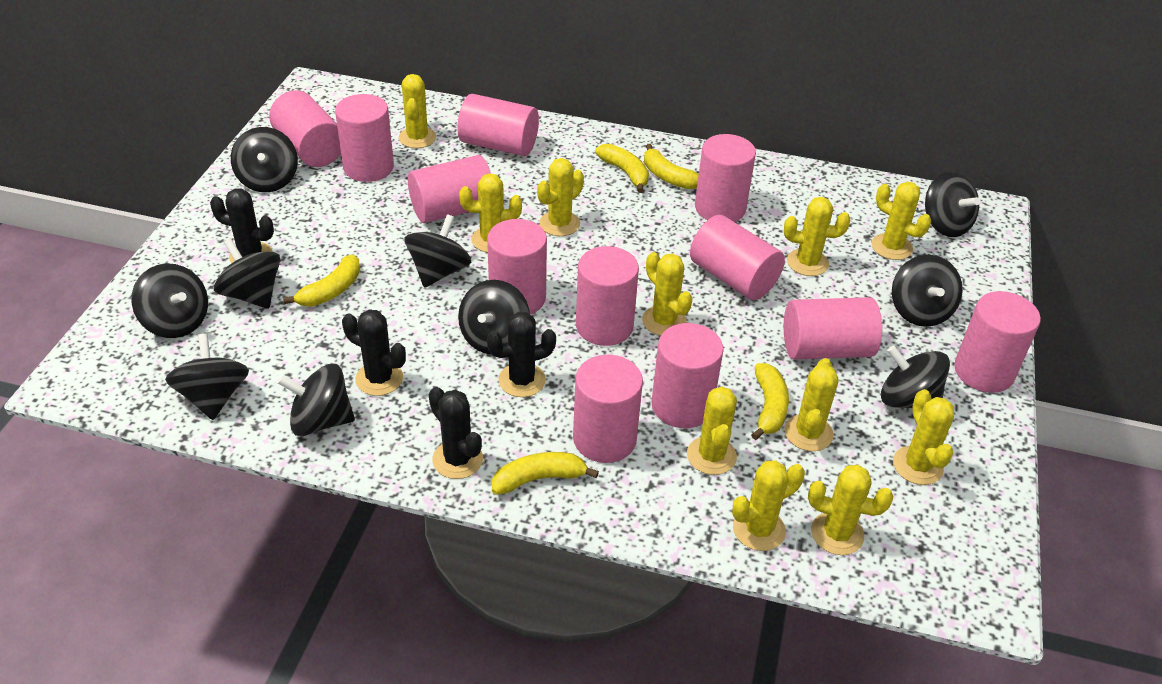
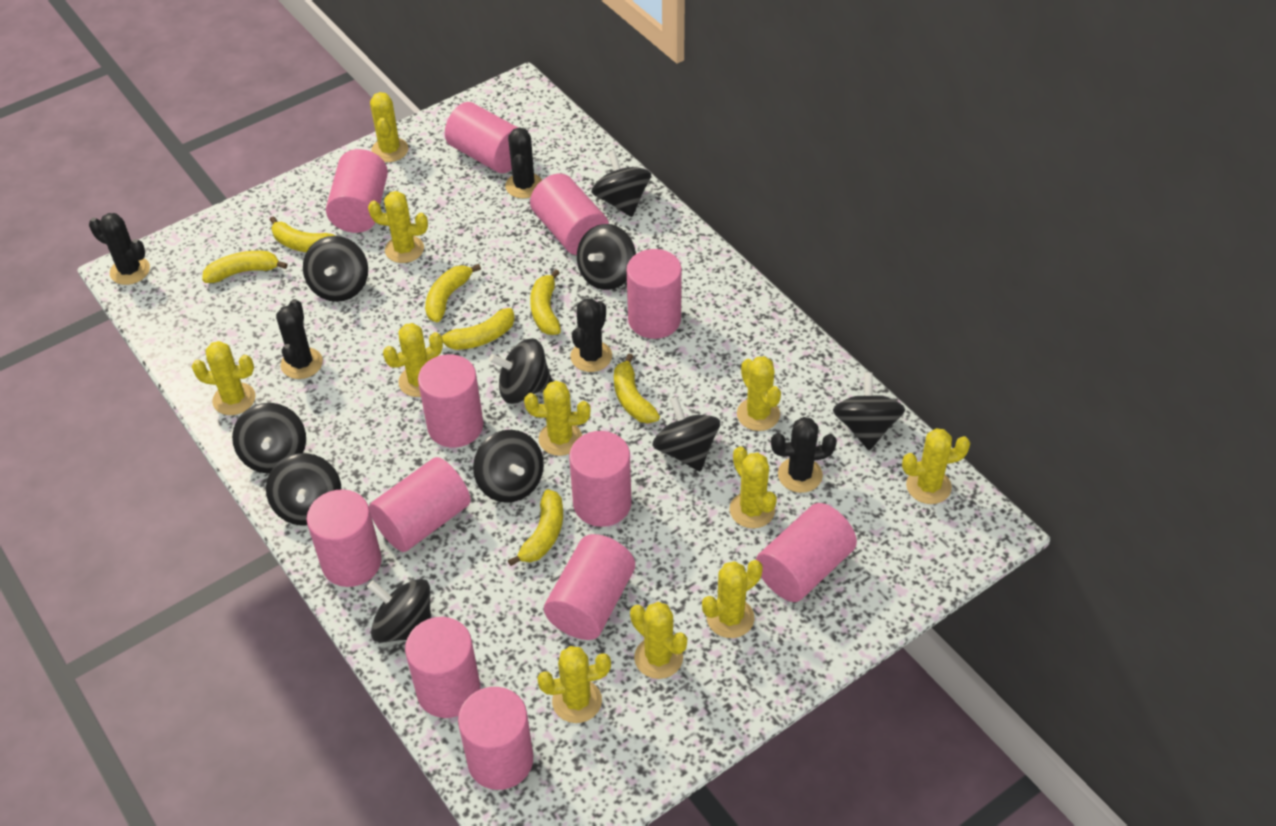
black cactus: 4 -> 5
yellow banana: 5 -> 7

